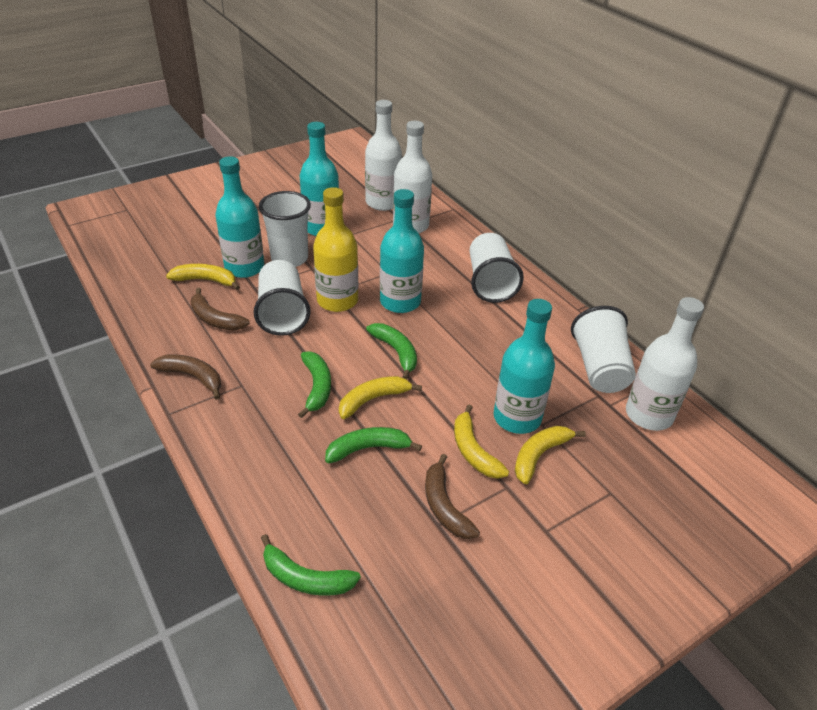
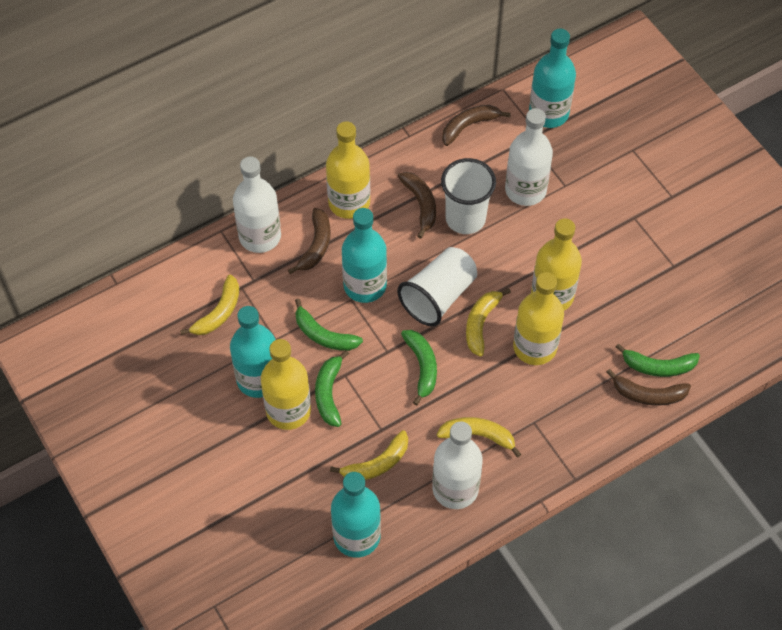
brown banana: 3 -> 4
white cup: 4 -> 2
yellow bottle: 1 -> 4

